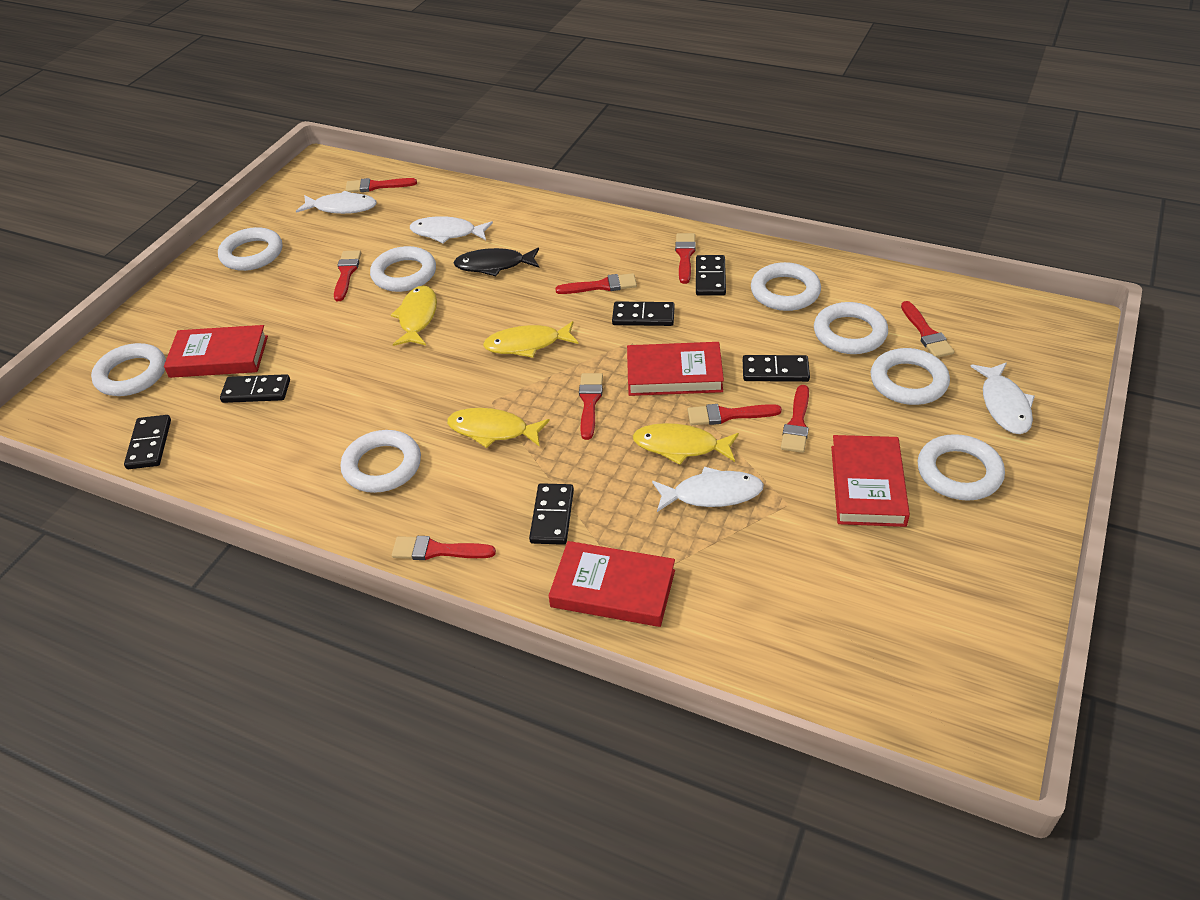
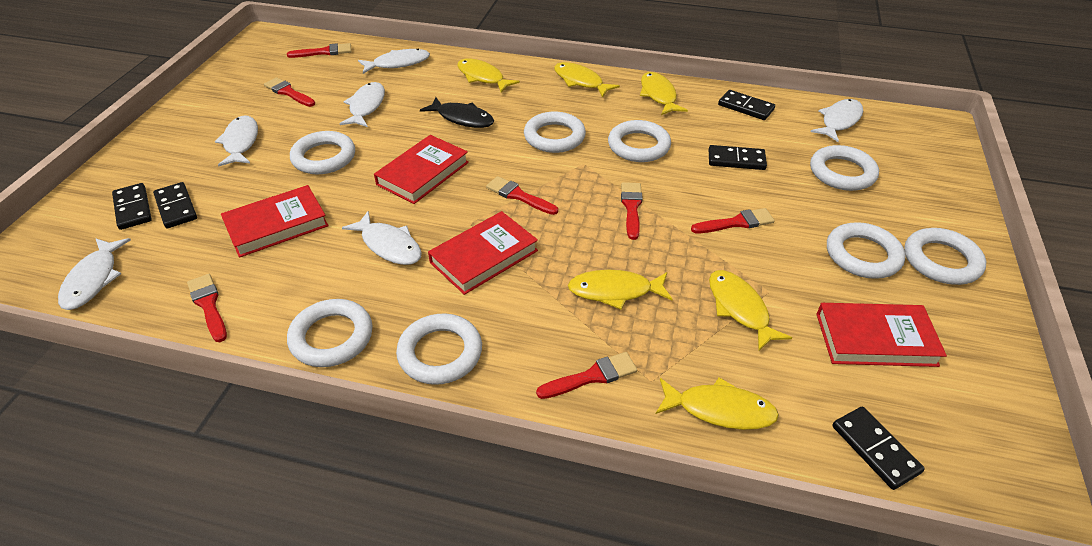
black domino: 6 -> 5
red brush: 9 -> 7
white fish: 4 -> 6
yellow fish: 4 -> 6

